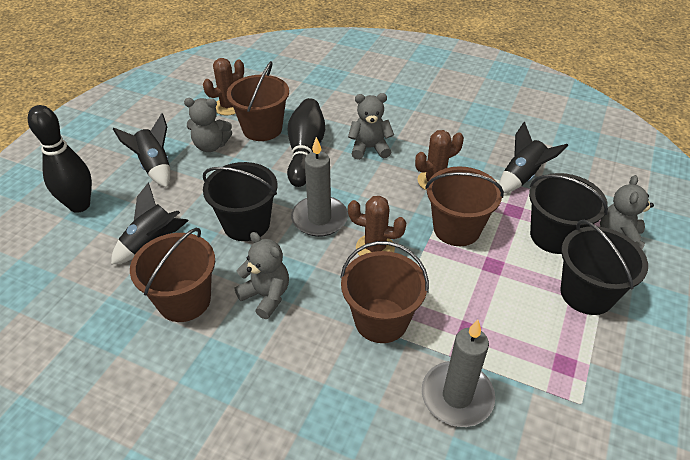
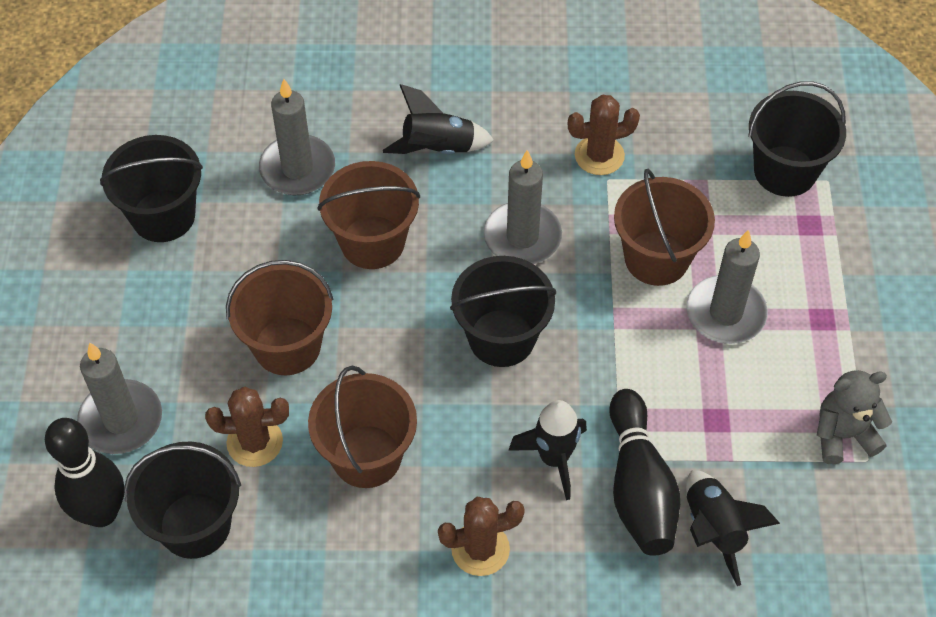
black bucket: 3 -> 4
grey candle: 2 -> 4
grey teddy bear: 4 -> 1

